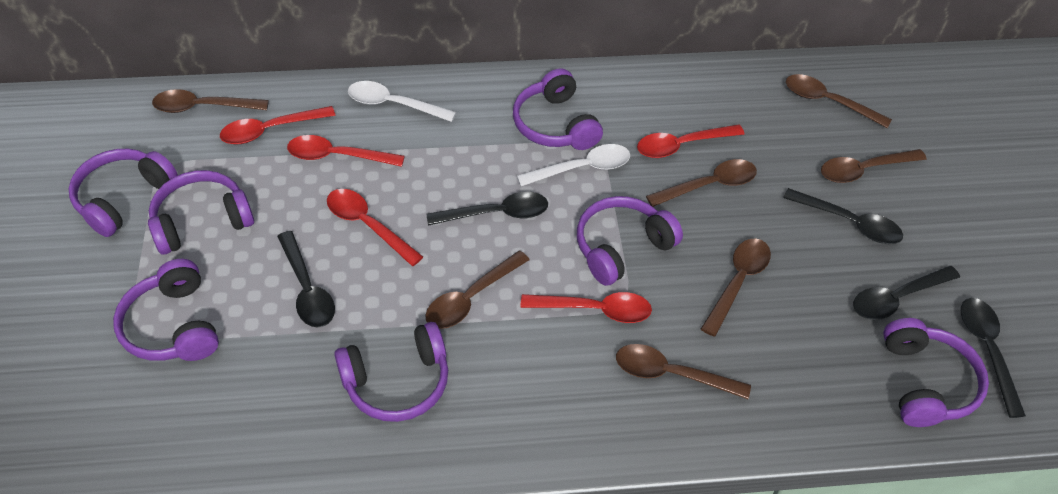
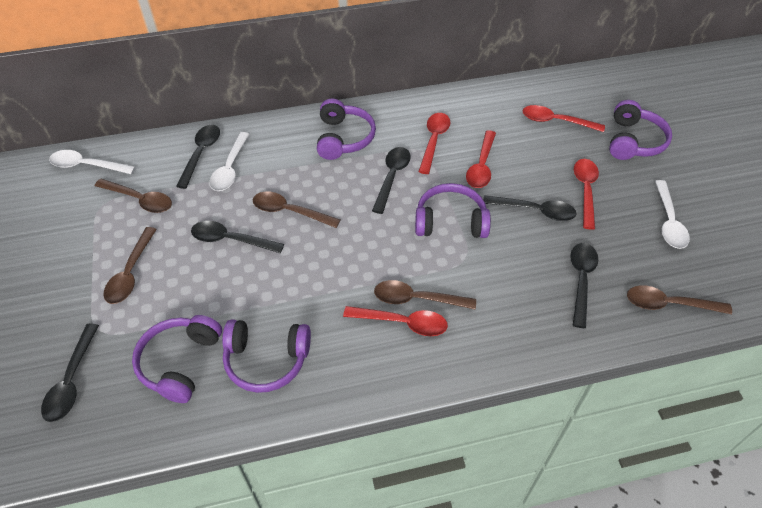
black spoon: 5 -> 6
brown spoon: 7 -> 5
purple headphones: 7 -> 5
white spoon: 2 -> 3

